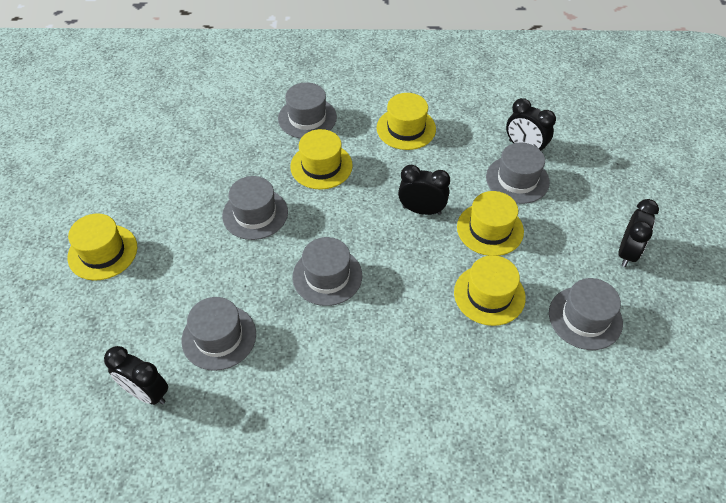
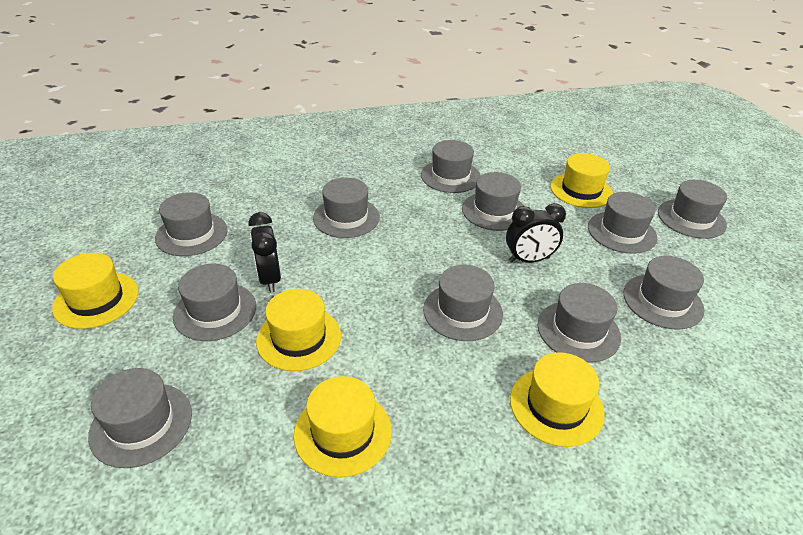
black clock: 4 -> 2
grey hat: 6 -> 11

